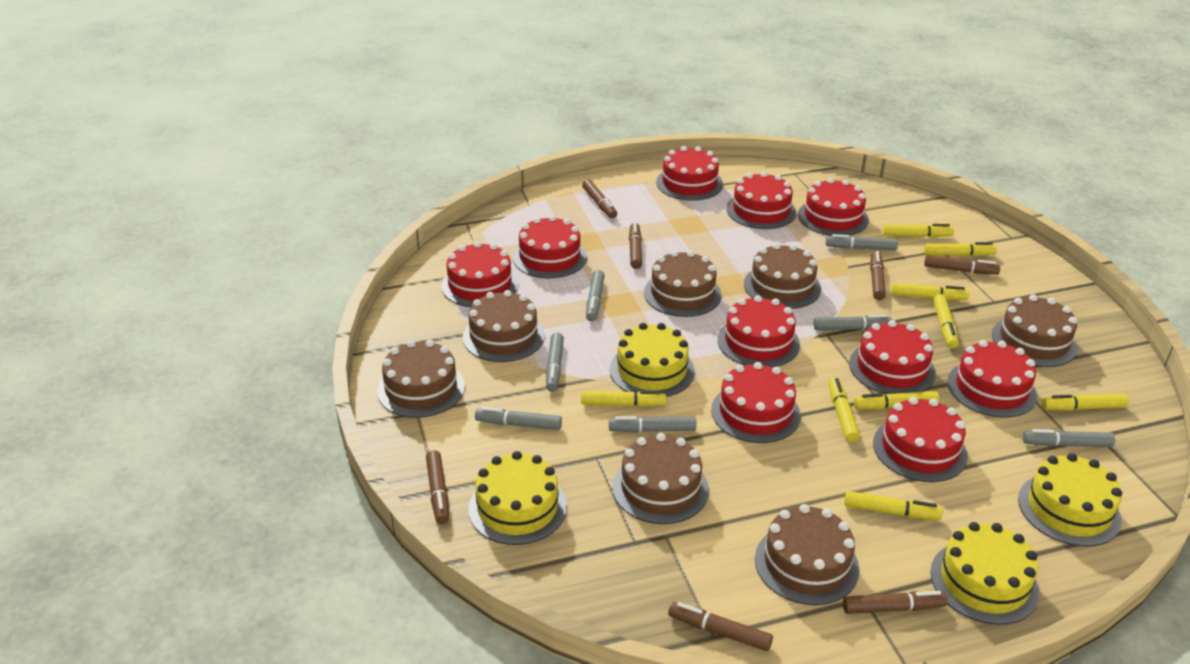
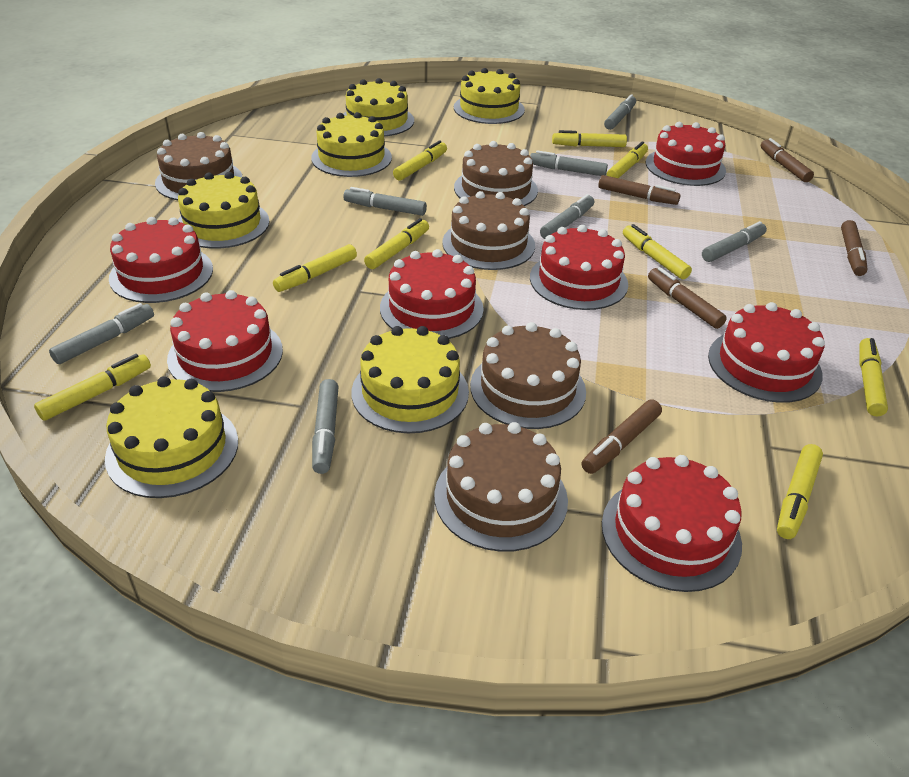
brown cake: 7 -> 5
brown marker: 7 -> 5
red cake: 10 -> 7
yellow cake: 4 -> 6

